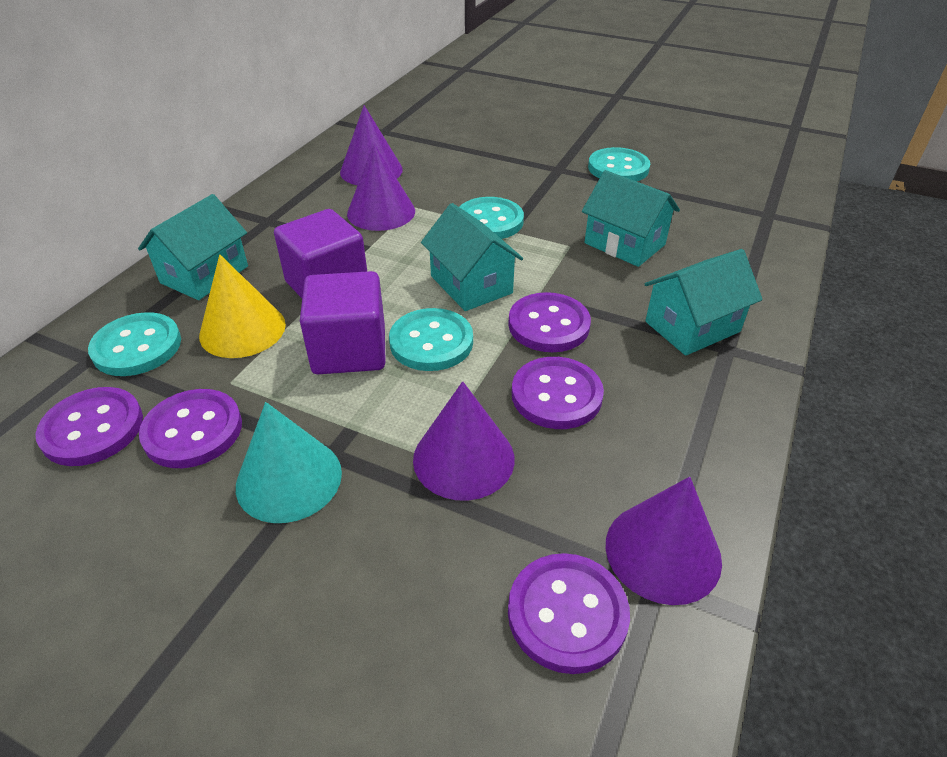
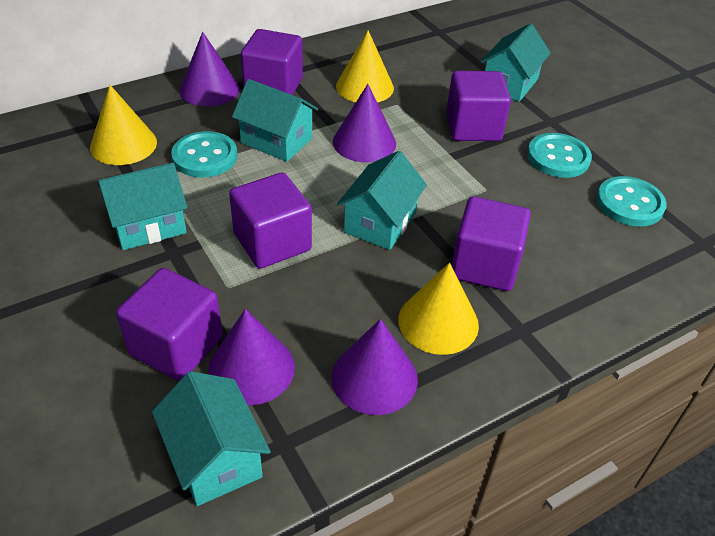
purple button: 5 -> 0
purple cube: 2 -> 5
turquoise button: 4 -> 3
turquoise cone: 1 -> 0
turquoise house: 4 -> 5
yellow cone: 1 -> 3

